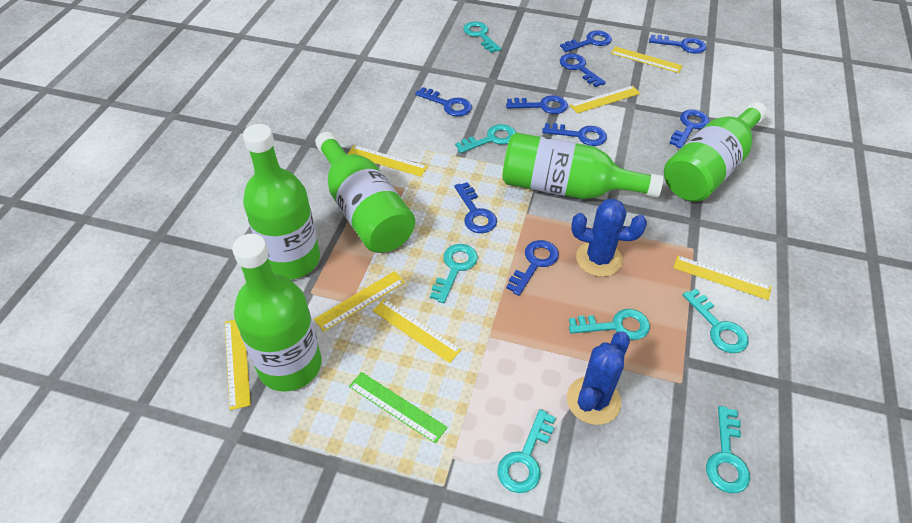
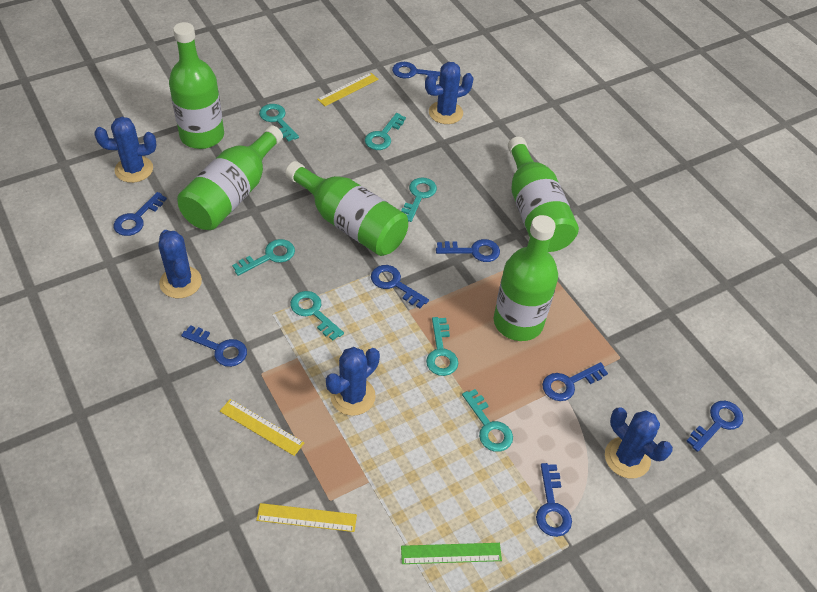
blue cactus: 2 -> 5
blue key: 9 -> 8
yellow ruler: 7 -> 3

